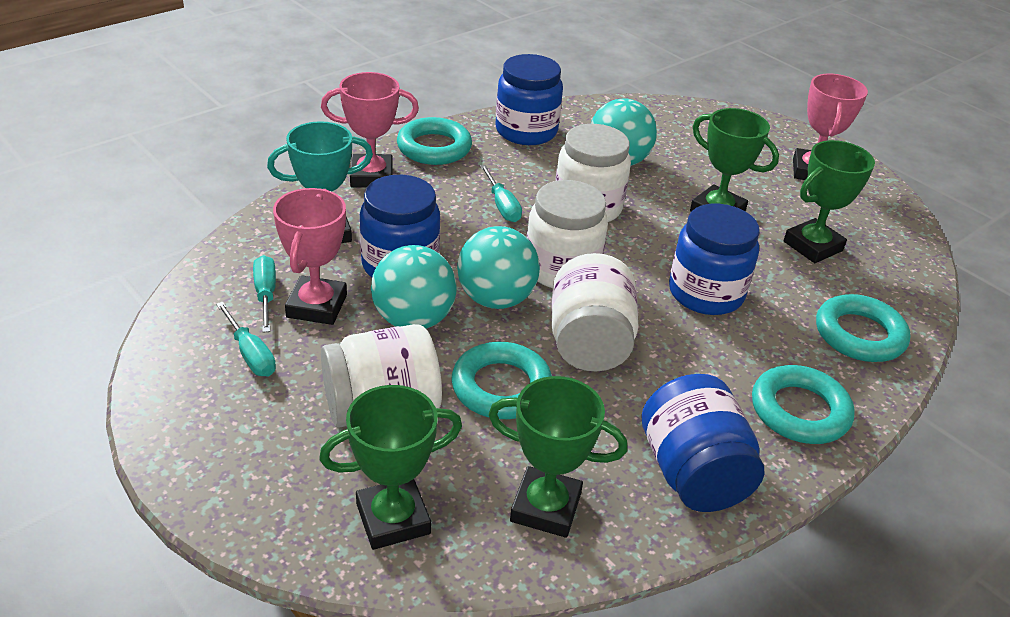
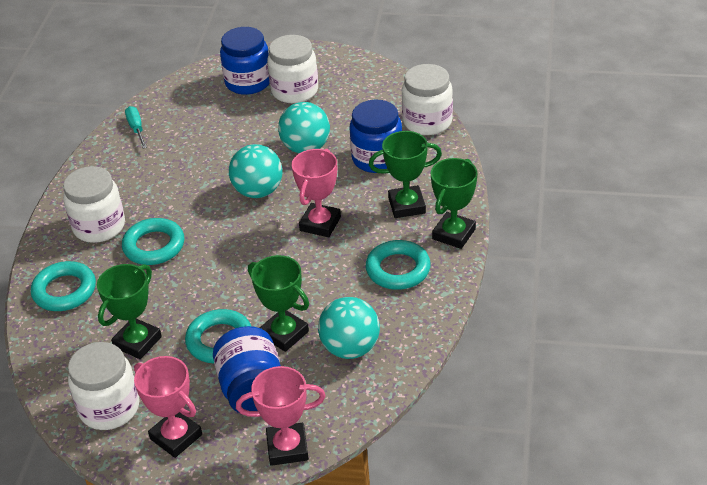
blue jar: 4 -> 3
turquoise screwdriver: 3 -> 1
turquoise trophy: 1 -> 0

